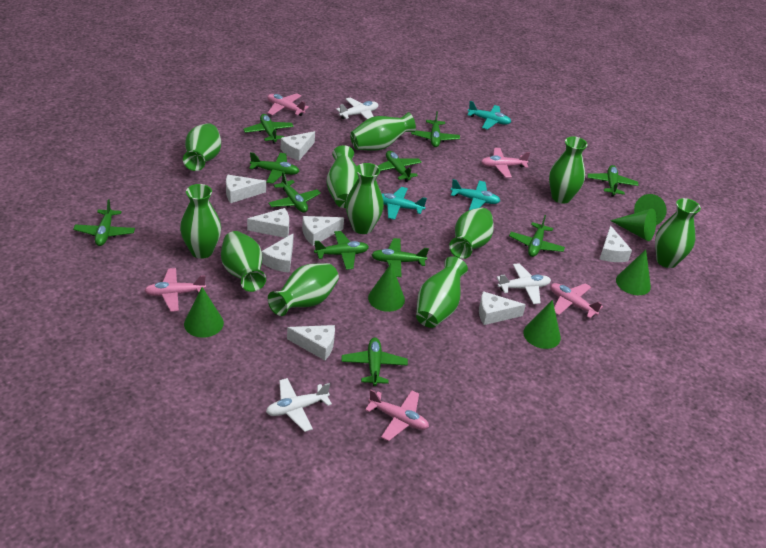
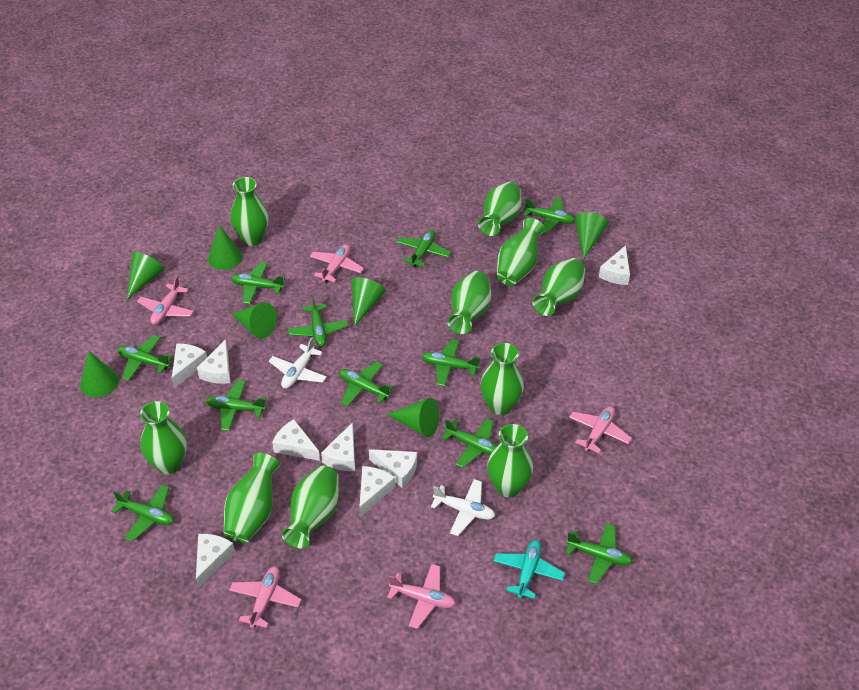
green cone: 6 -> 7
green vase: 11 -> 10
turquoise plane: 3 -> 1
white plane: 3 -> 2

